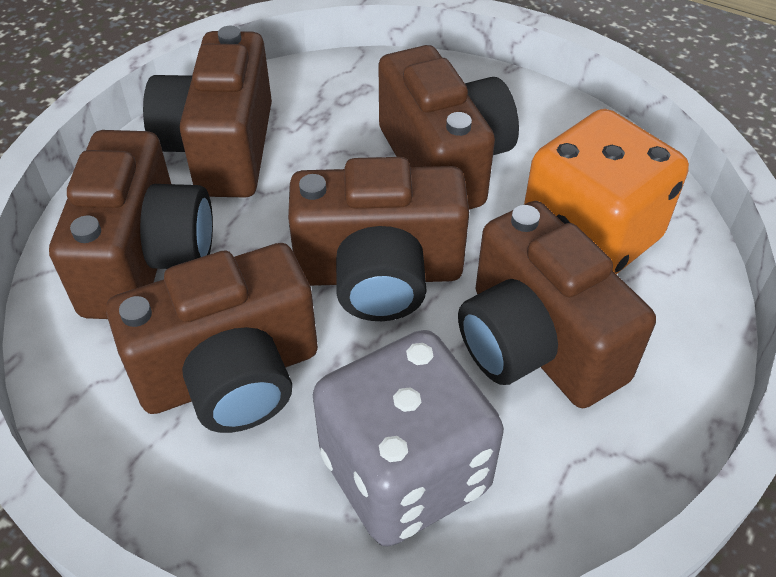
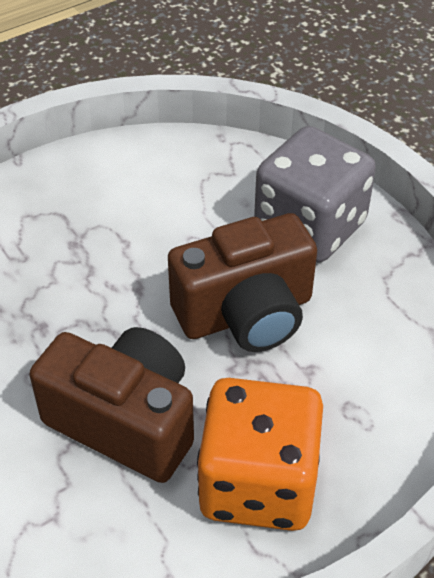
brown camera: 6 -> 2

